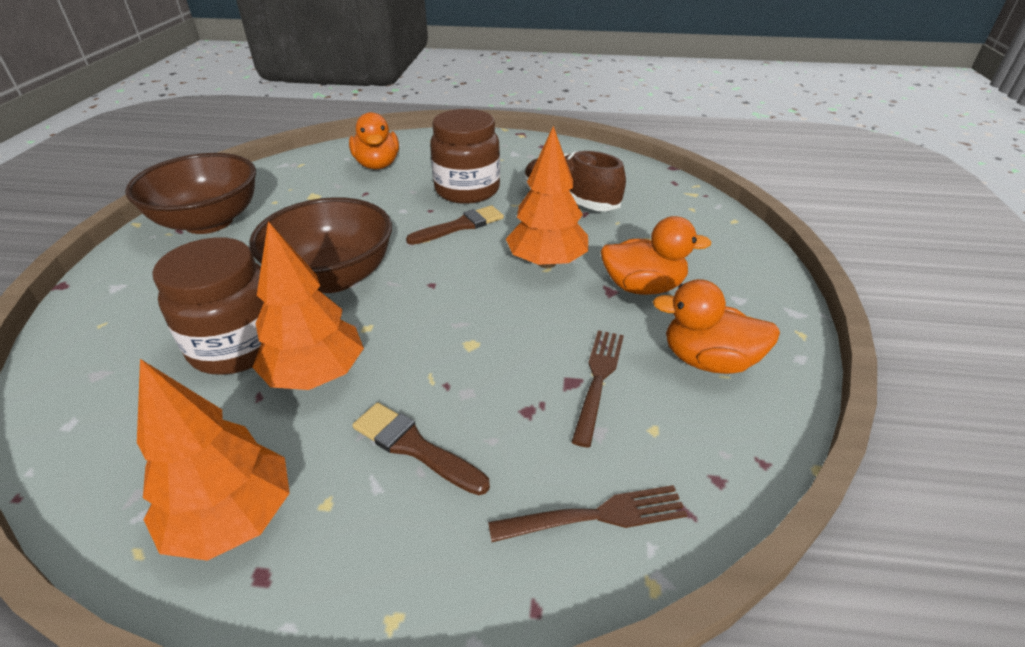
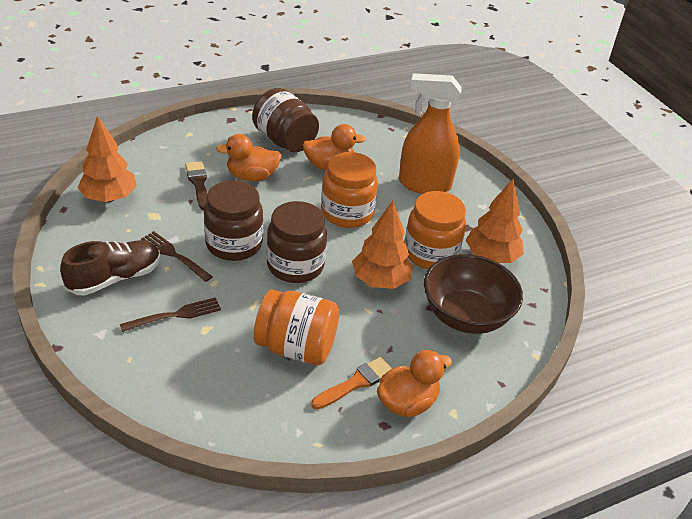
brown bowl: 2 -> 1
brown brush: 2 -> 1
brown jar: 2 -> 3
orange brush: 0 -> 1
orange jar: 0 -> 3
orange spray bottle: 0 -> 1

